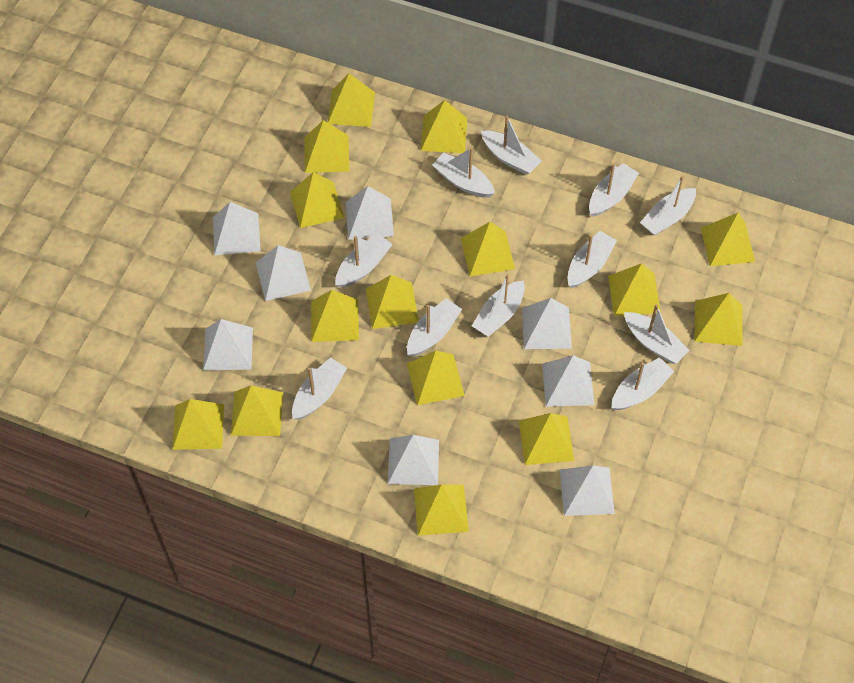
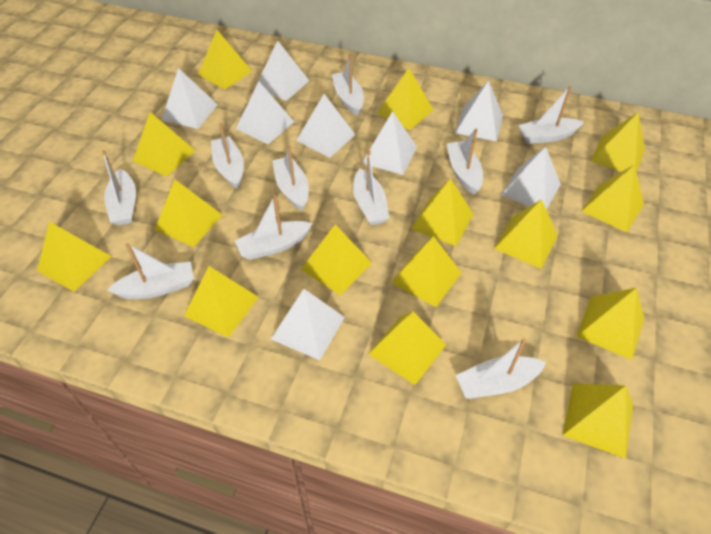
white boat: 11 -> 10

